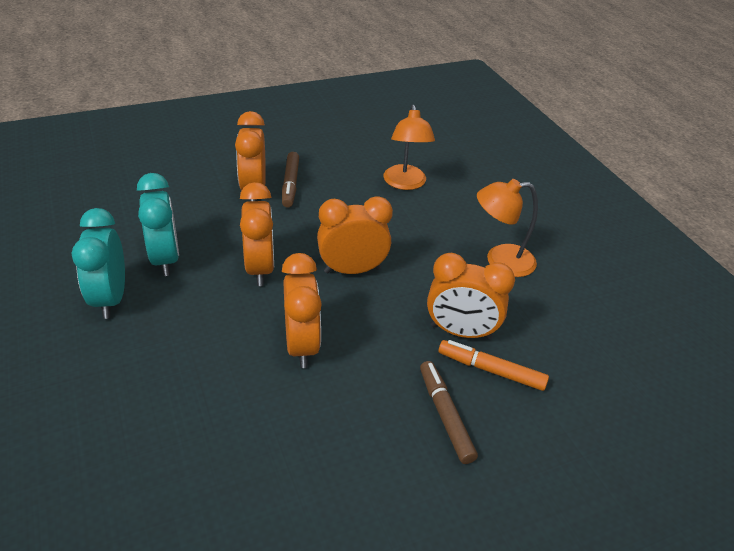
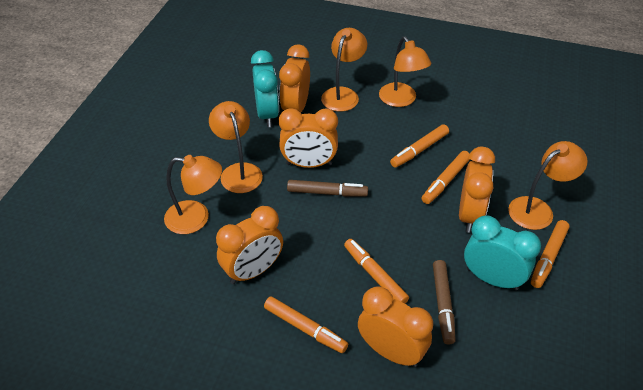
orange lamp: 2 -> 5
orange marker: 1 -> 5

